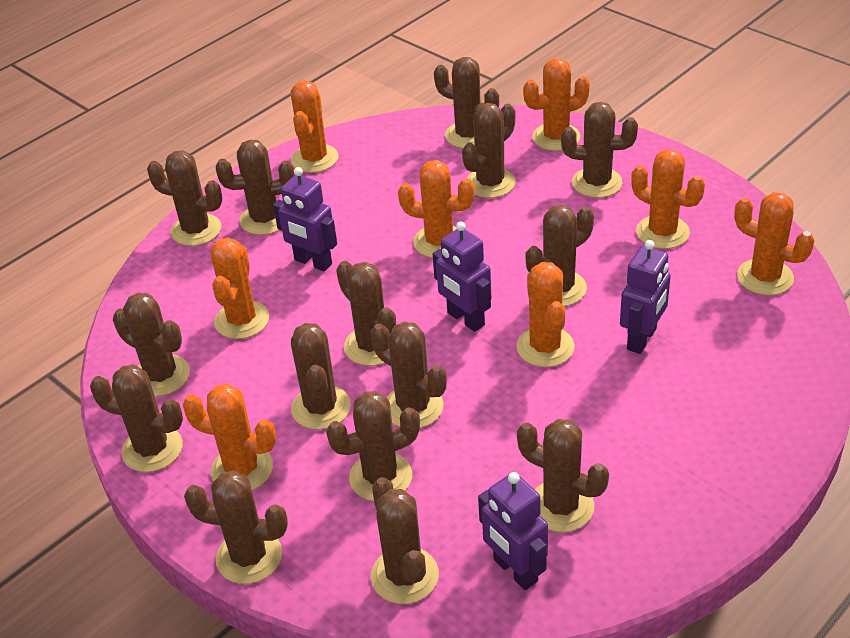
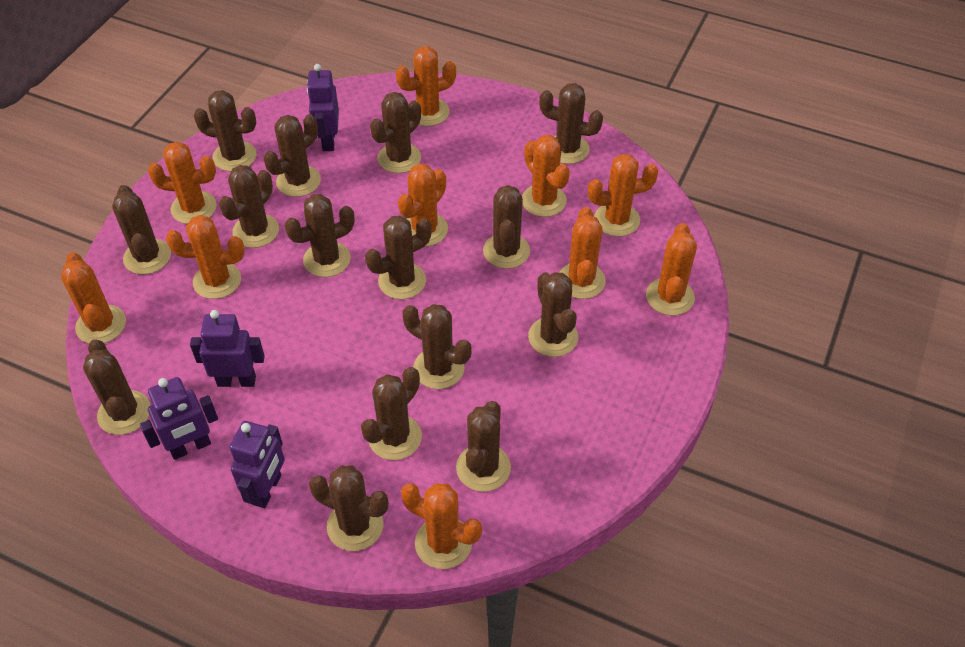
orange cactus: 8 -> 10

